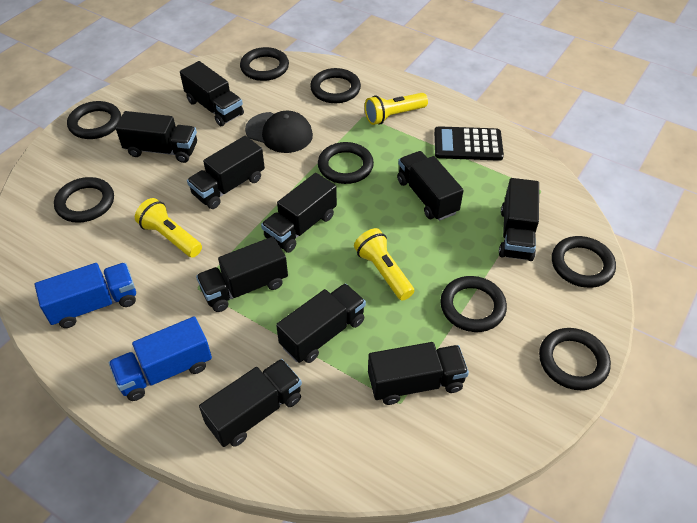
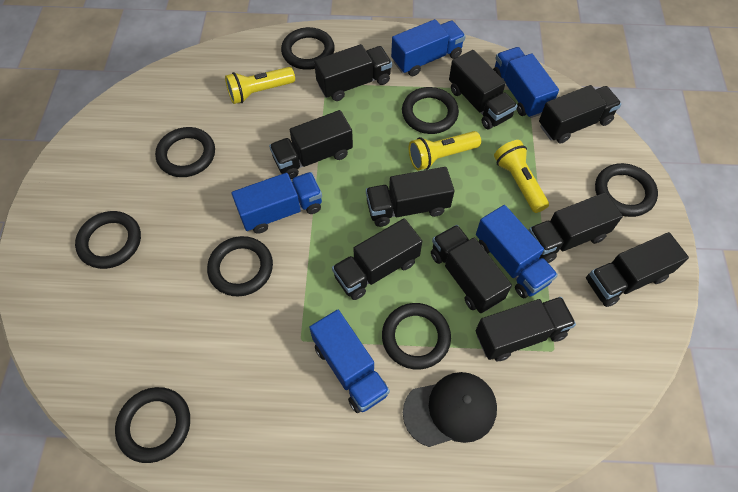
black calculator: 1 -> 0
blue truck: 2 -> 5

